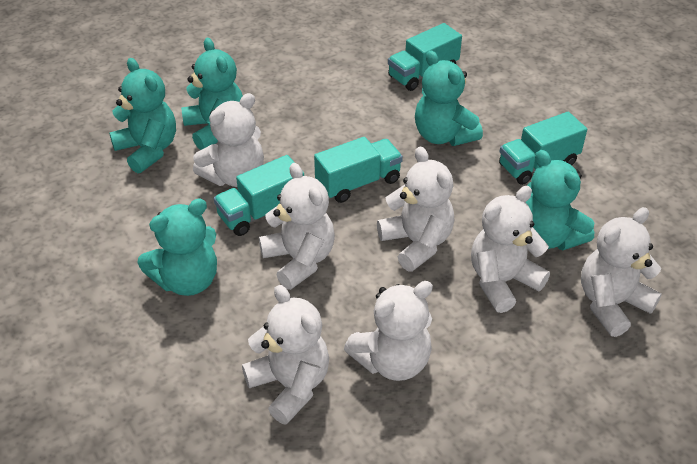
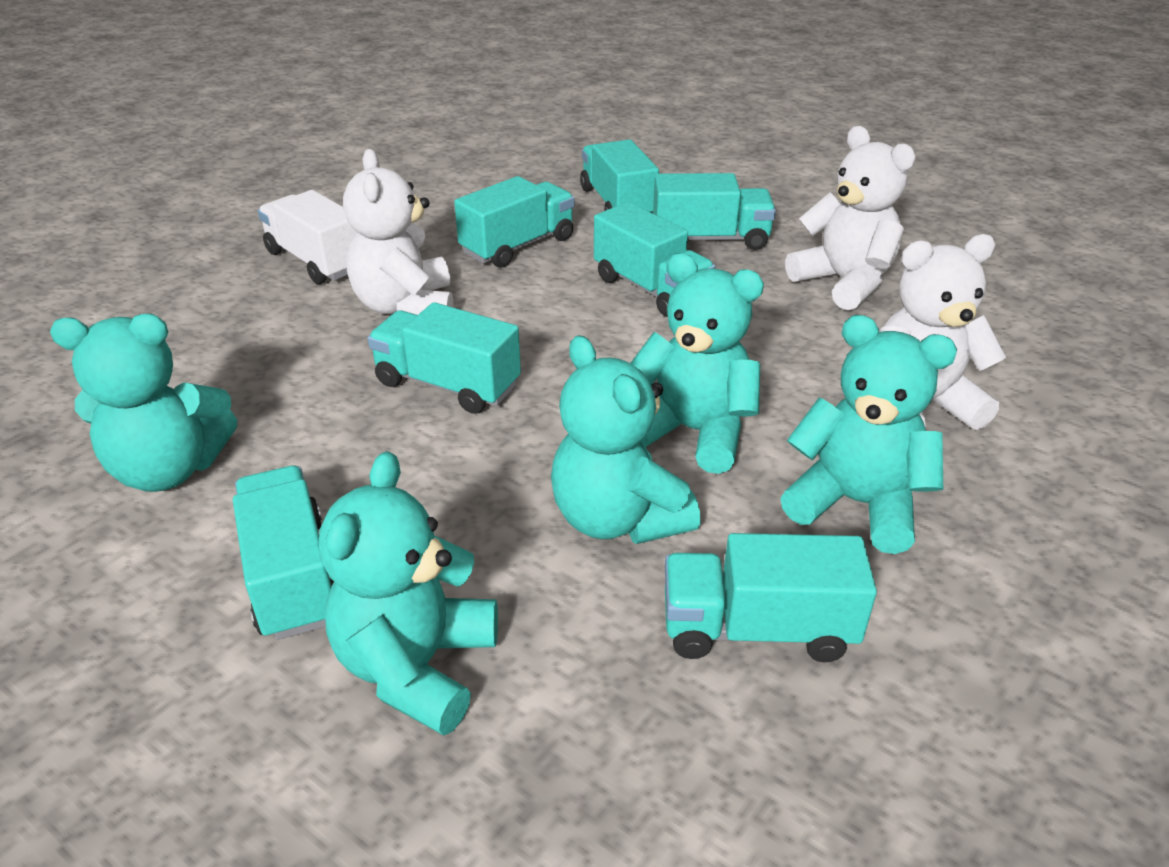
turquoise truck: 4 -> 7
white teddy bear: 7 -> 3
white truck: 0 -> 1

